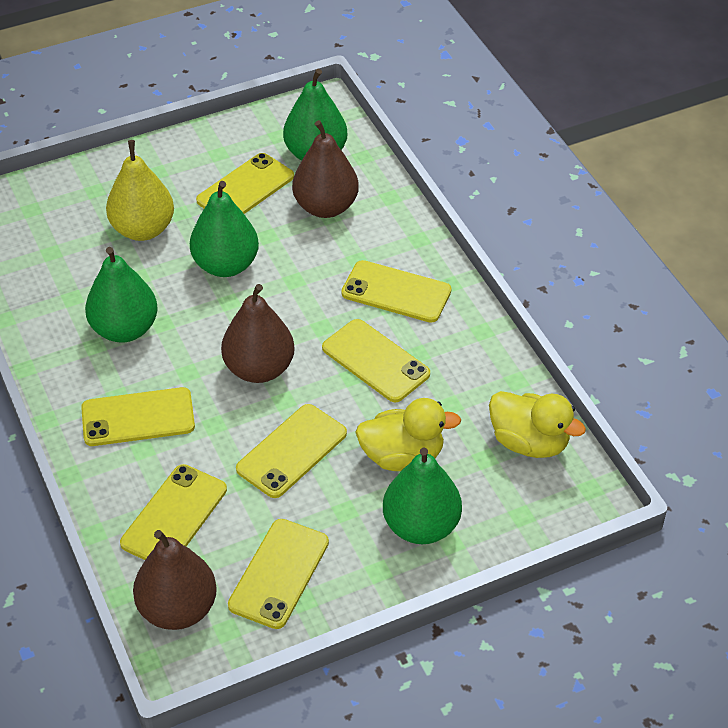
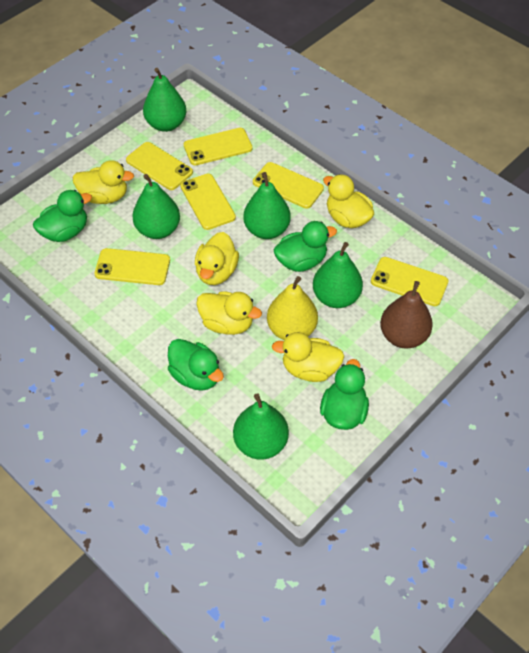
brown pear: 3 -> 1
green duck: 0 -> 4
green pear: 4 -> 5
yellow duck: 2 -> 5
yellow phone: 7 -> 6

